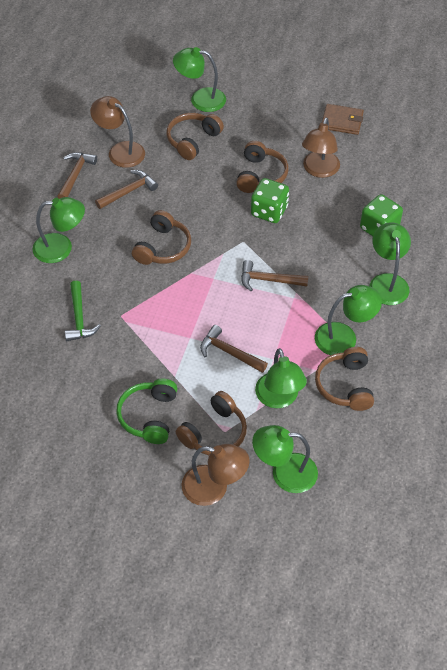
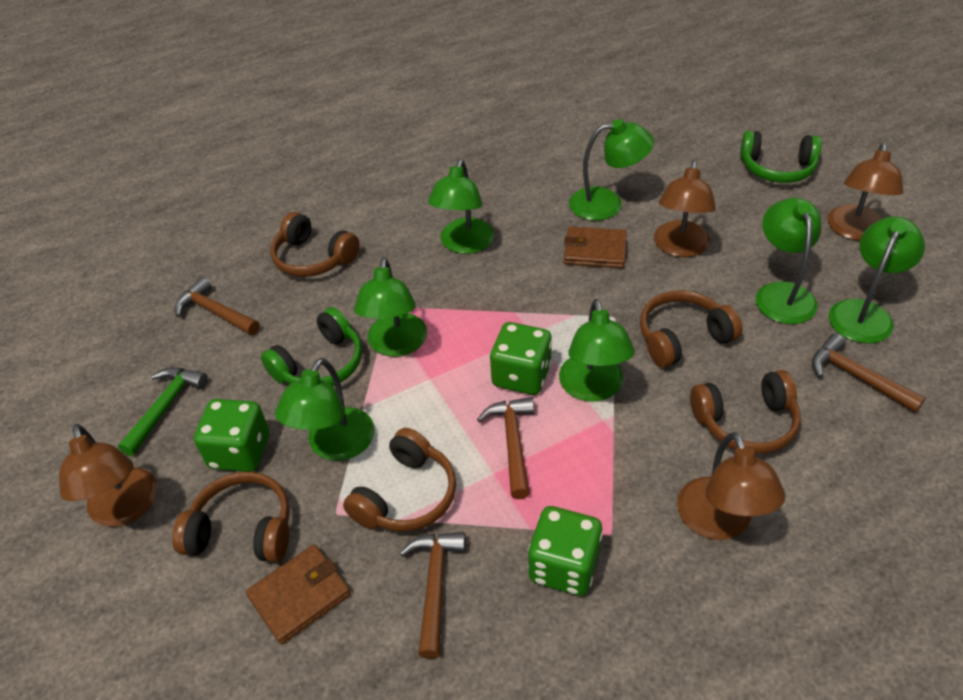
brown lamp: 3 -> 4
brown wallet: 1 -> 2
green dice: 2 -> 3
green headphones: 1 -> 2
green lamp: 6 -> 7

